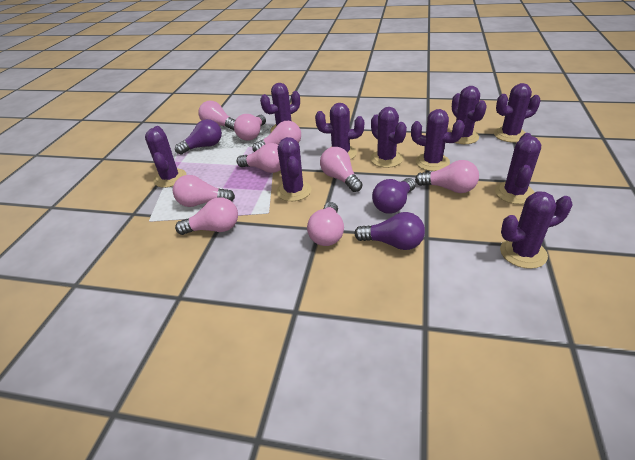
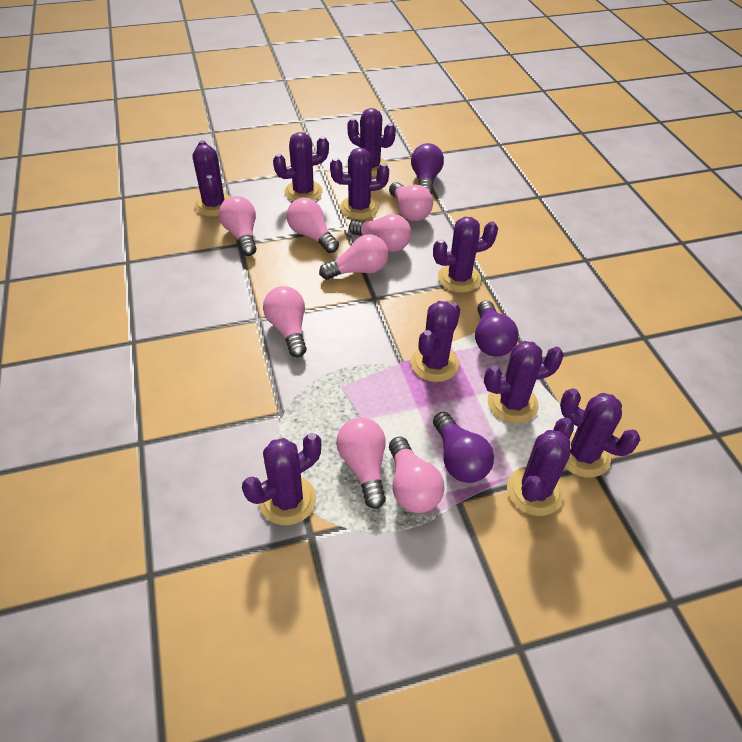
pink light bulb: 9 -> 8

